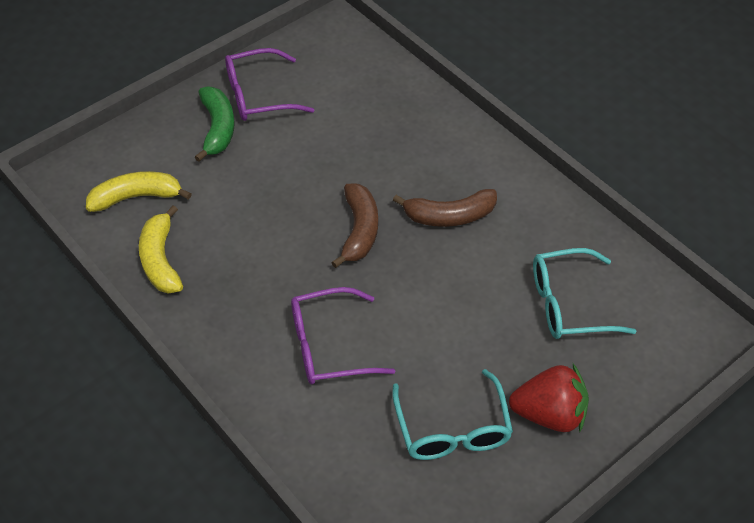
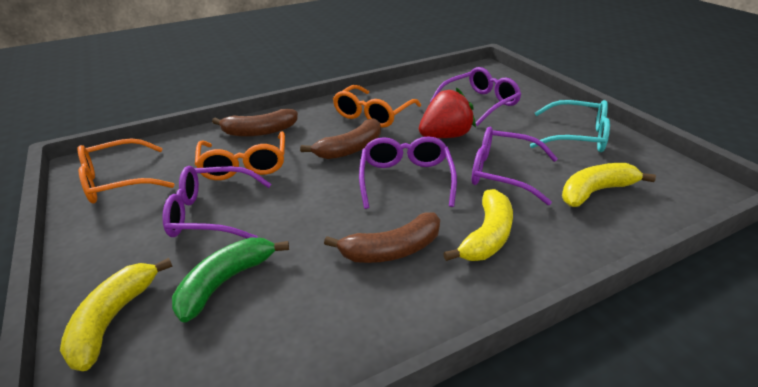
brown banana: 2 -> 3
orange glasses: 0 -> 3
purple glasses: 2 -> 4
turquoise glasses: 2 -> 1
yellow banana: 2 -> 3

